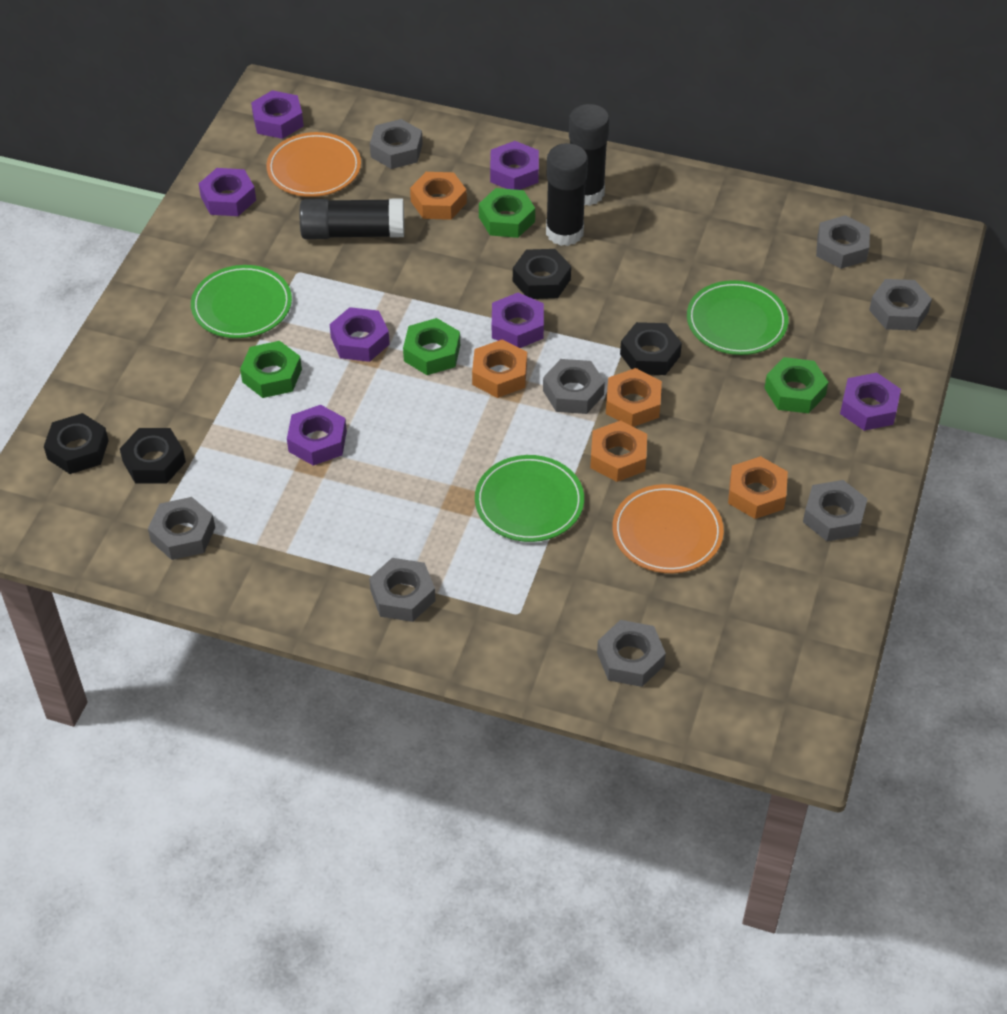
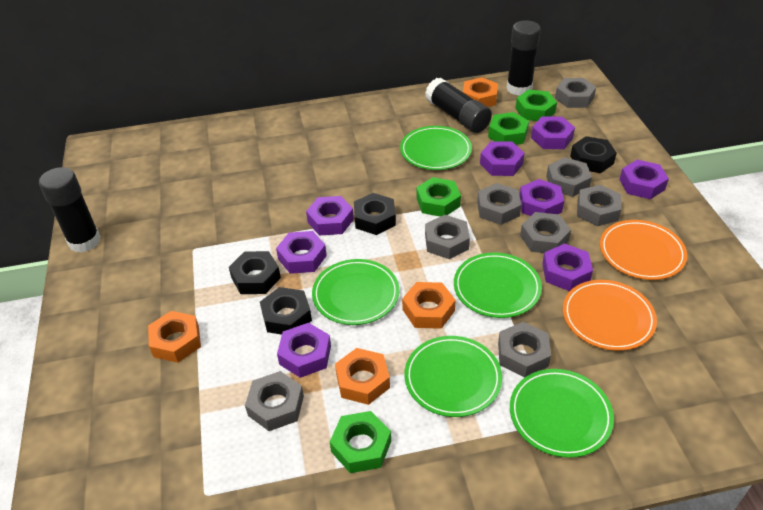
green plate: 3 -> 5
orange nut: 5 -> 4
purple nut: 7 -> 8

